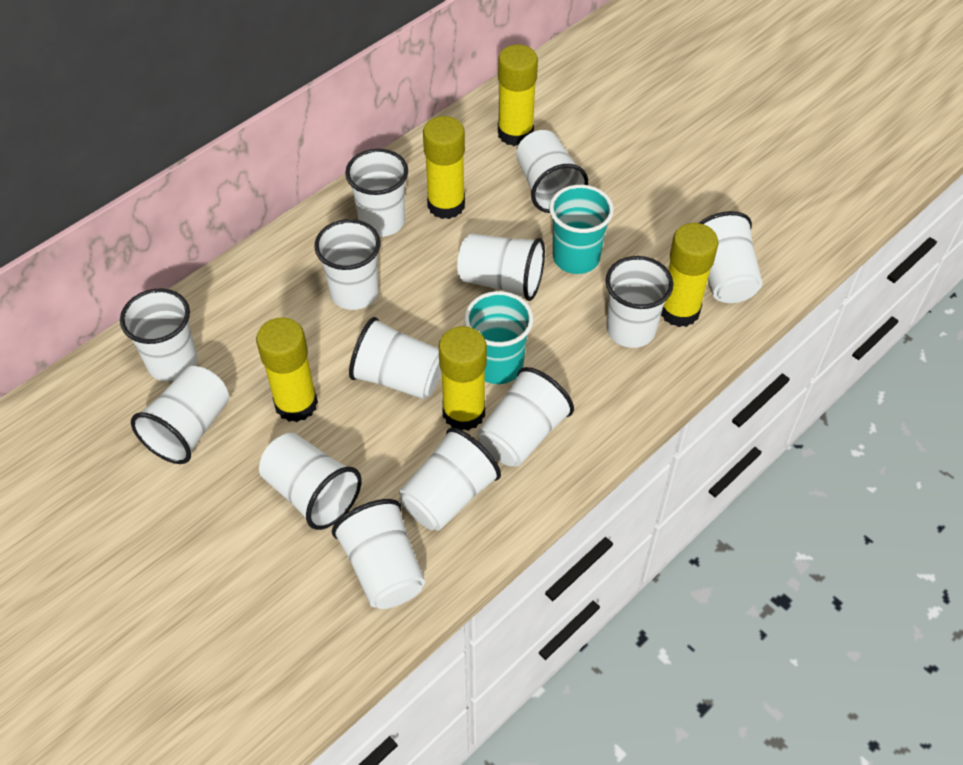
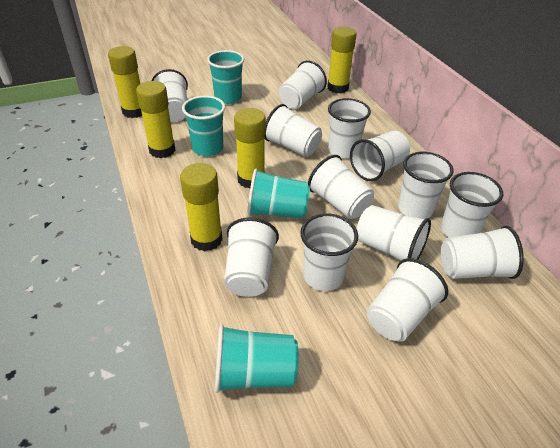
turquoise cup: 2 -> 4

